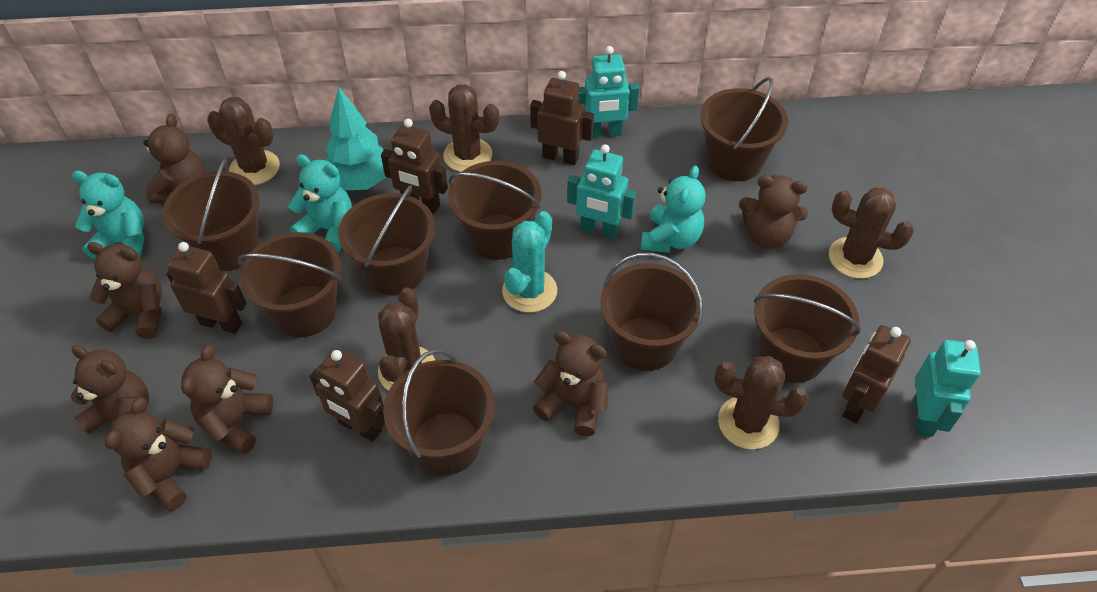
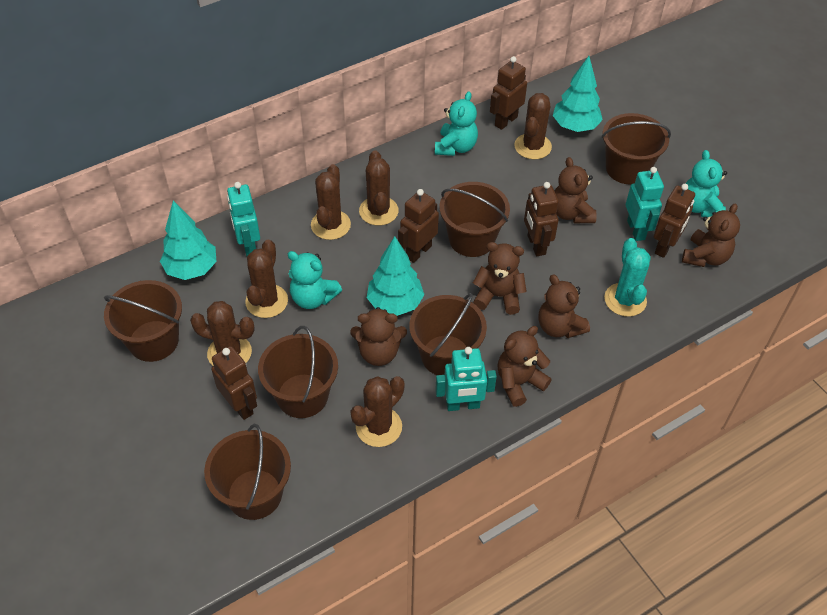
brown bucket: 8 -> 6
brown cactus: 5 -> 6
brown teddy bear: 7 -> 6
turquoise tree: 1 -> 3

